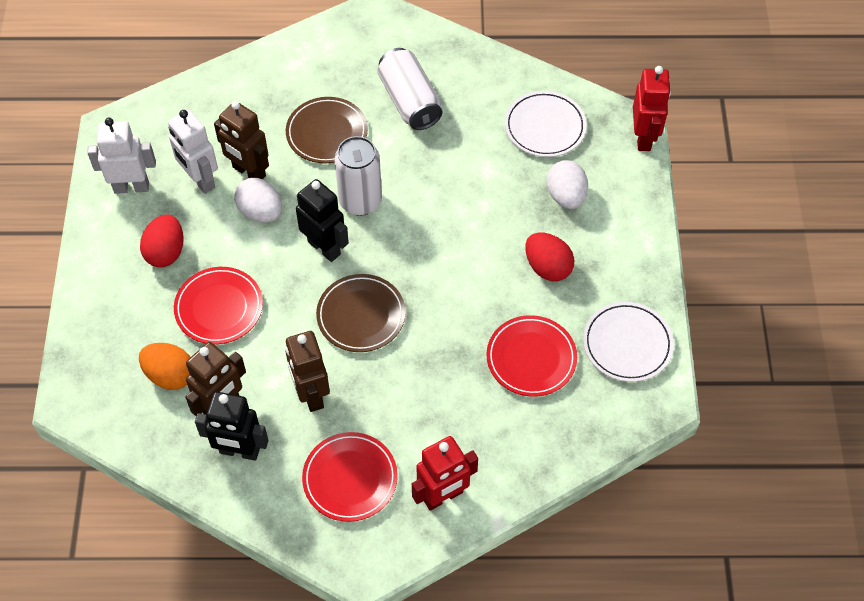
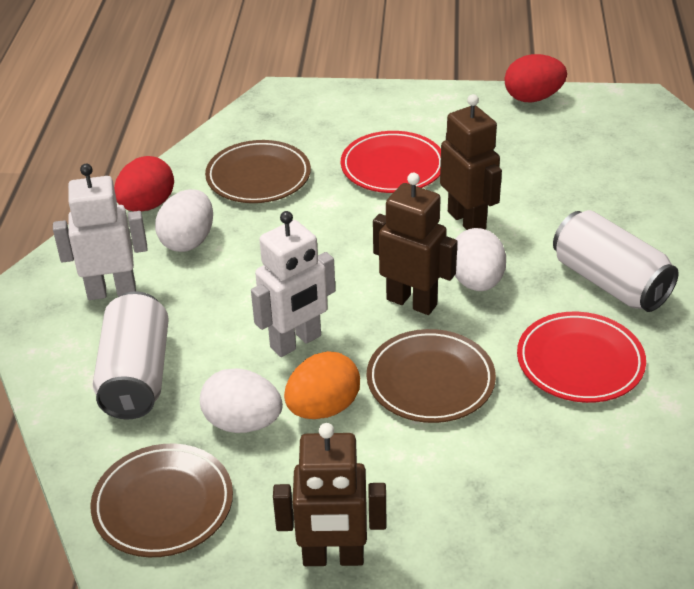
black robot: 2 -> 0
brown plate: 2 -> 3
red plate: 3 -> 2
red robot: 2 -> 0
white egg: 2 -> 3
white plate: 2 -> 0

